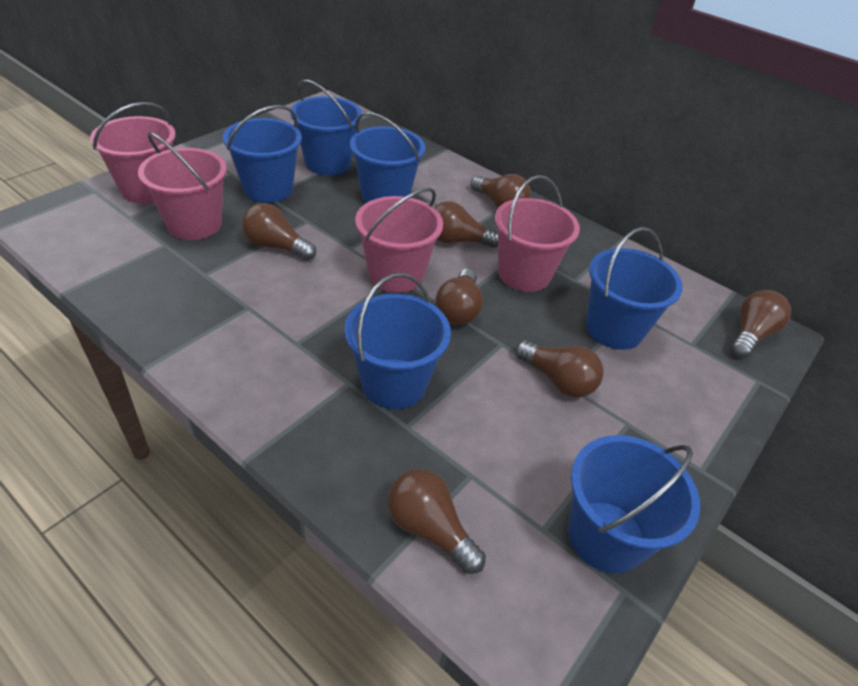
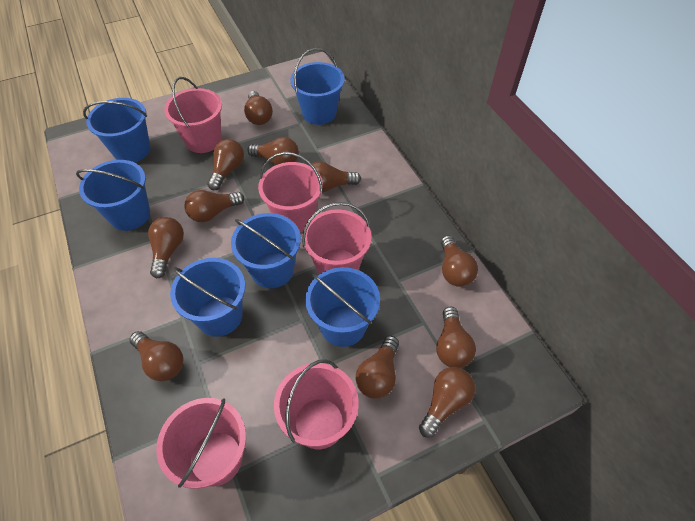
brown light bulb: 7 -> 11
pink bucket: 4 -> 5

